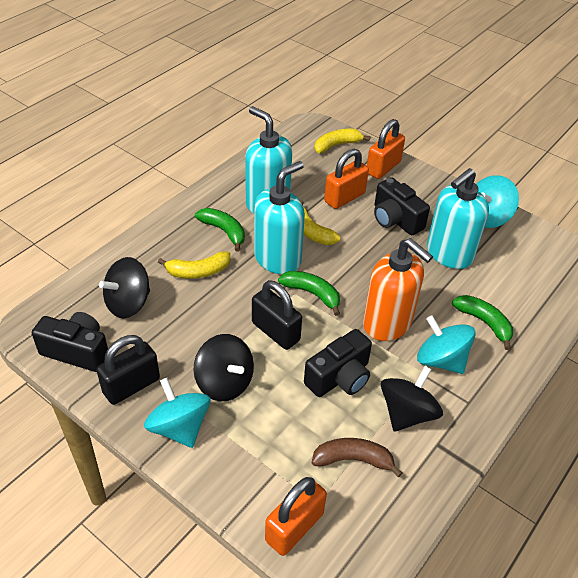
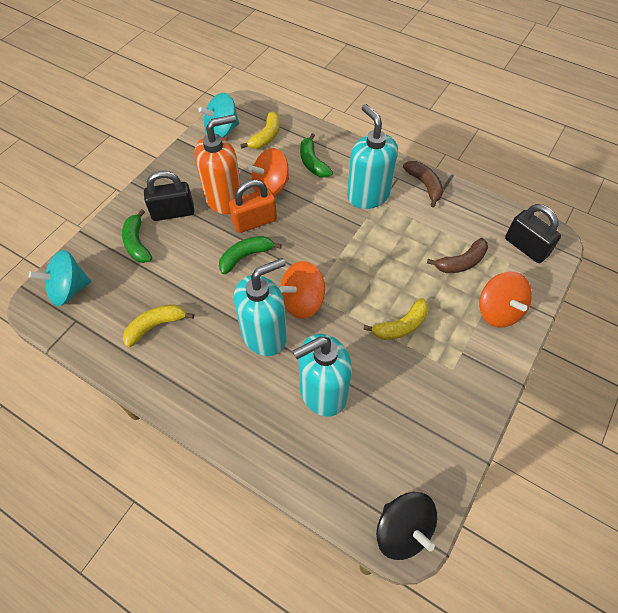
black camera: 3 -> 0
black spinning top: 3 -> 1
brown banana: 1 -> 2
orange padlock: 3 -> 1
orange spinning top: 0 -> 3
turquoise spinning top: 3 -> 2

